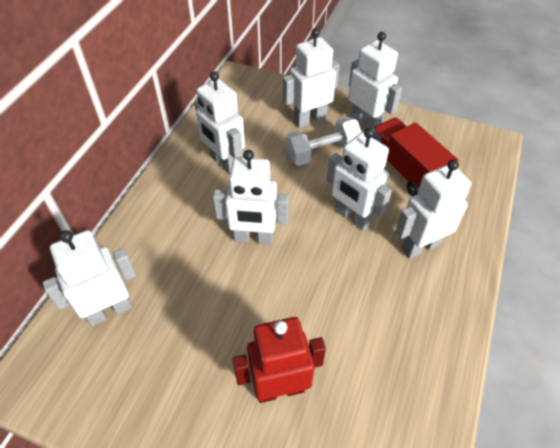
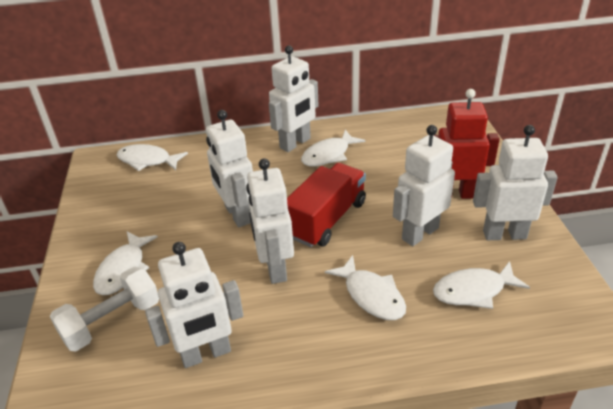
white fish: 0 -> 5
white robot: 7 -> 6

